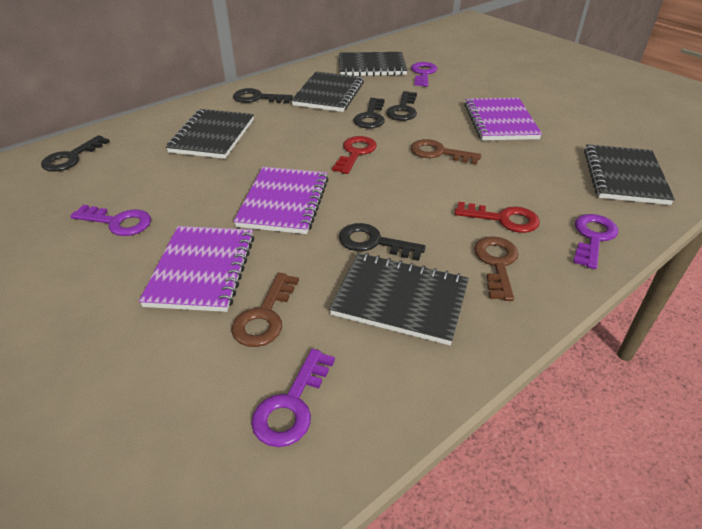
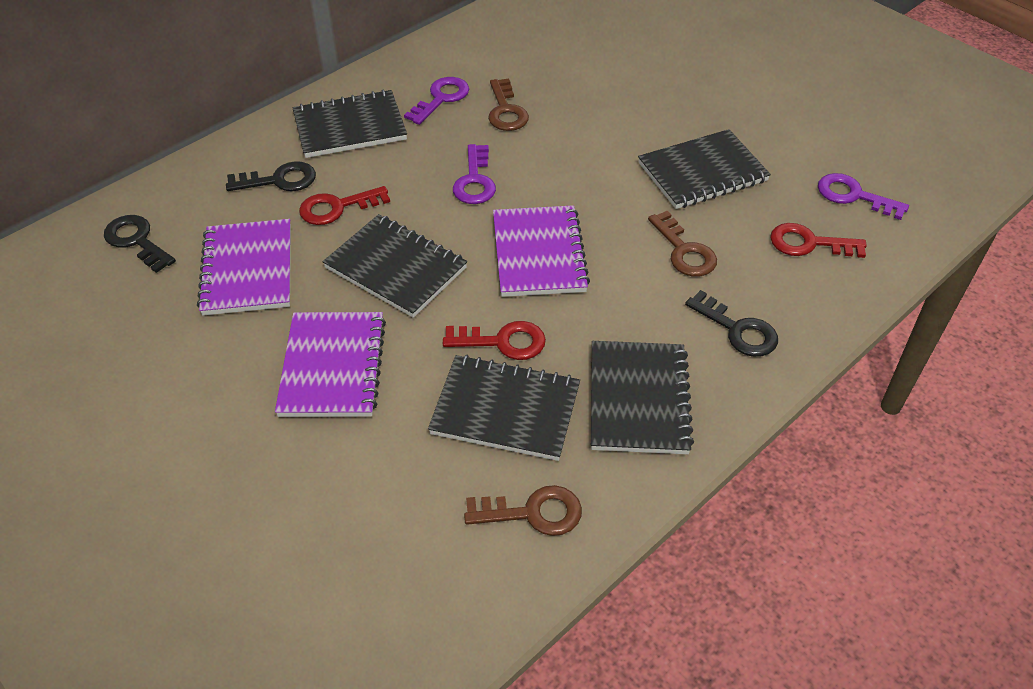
black key: 5 -> 3
purple key: 4 -> 3
red key: 2 -> 3

